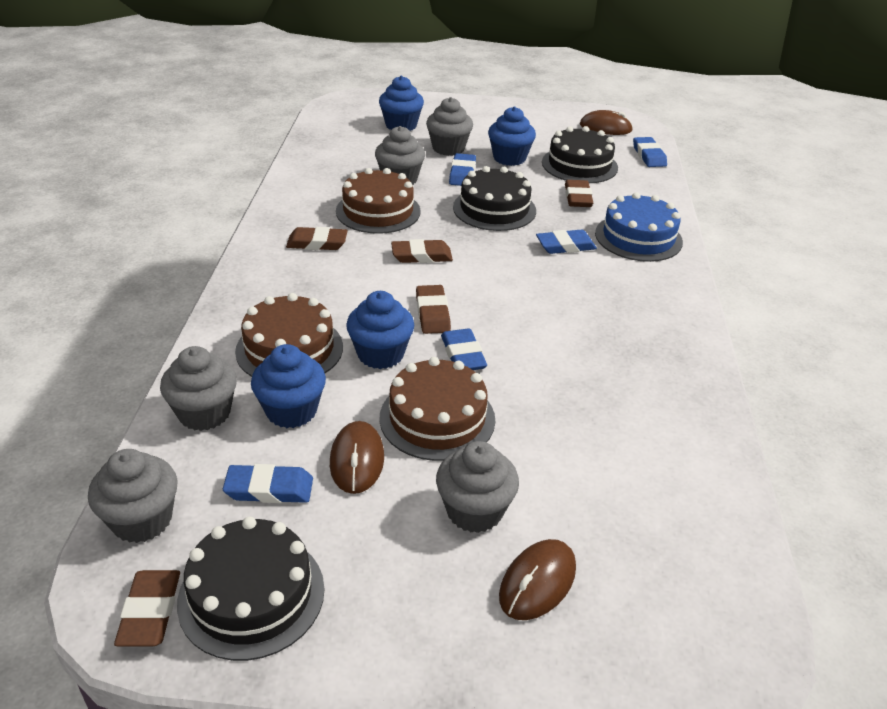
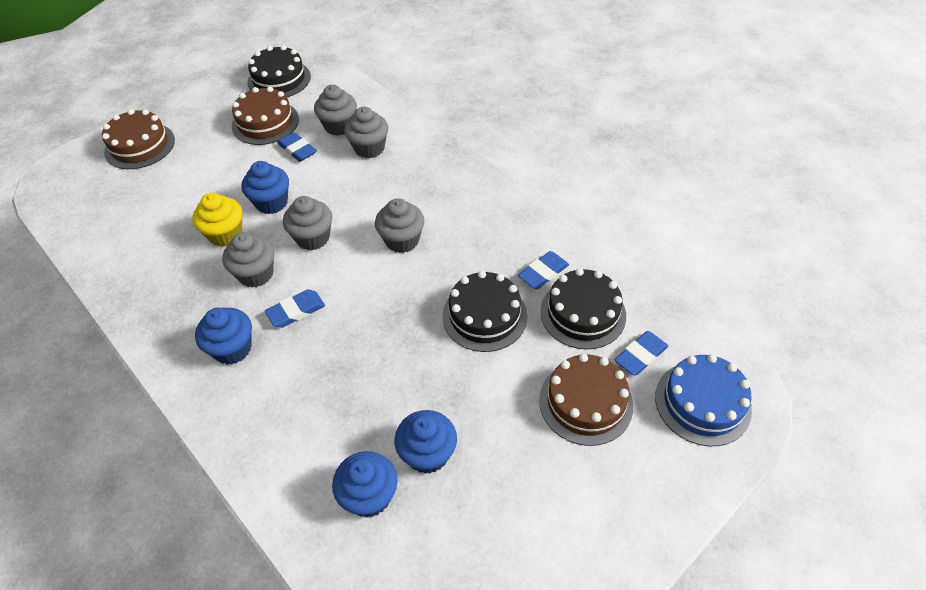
blue eraser: 5 -> 4
brown eraser: 5 -> 0
brown mouse: 3 -> 0
yellow cupcake: 0 -> 1

